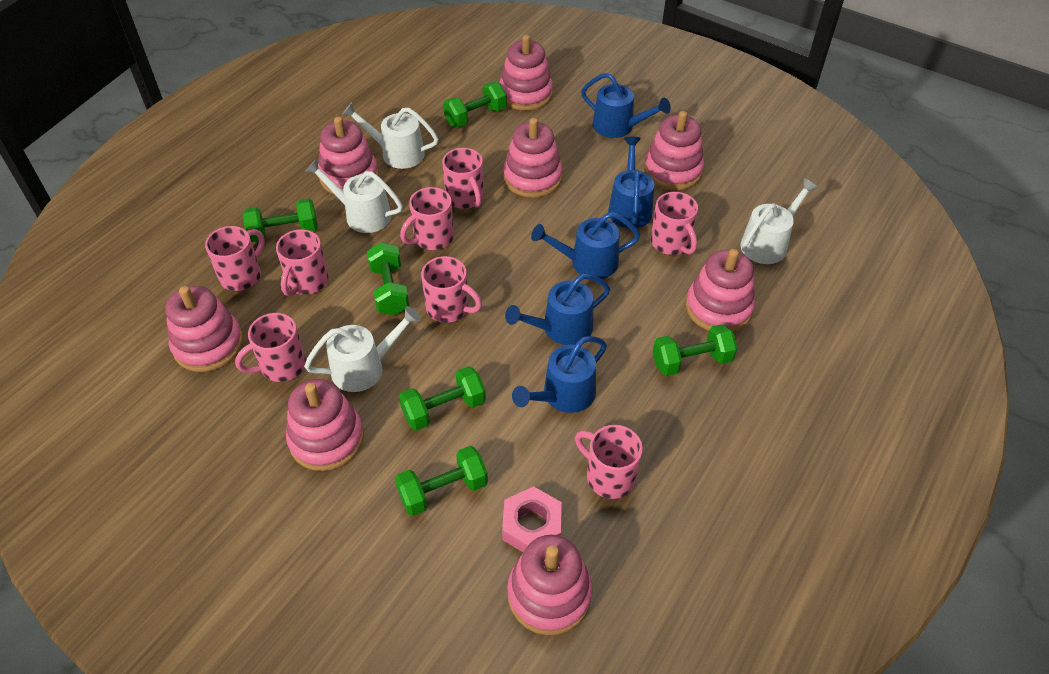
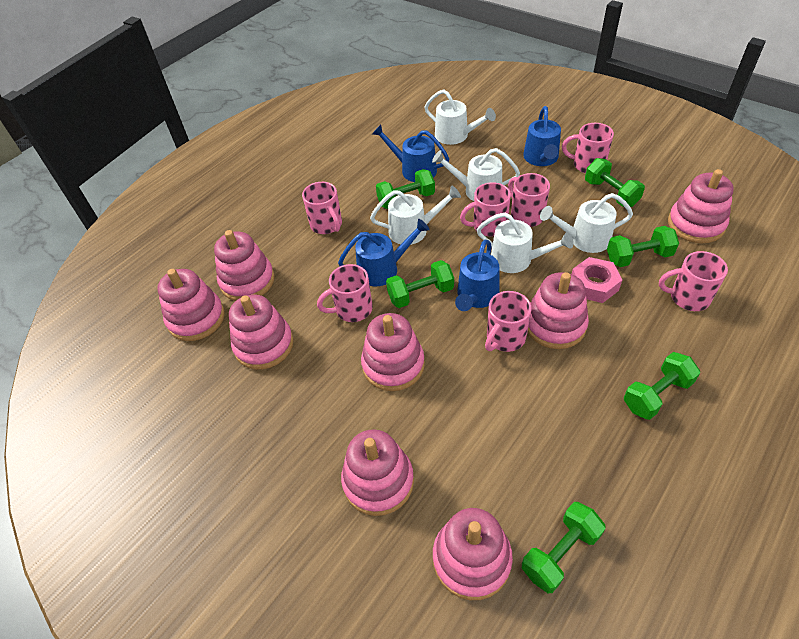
blue watering can: 5 -> 4
pink mug: 8 -> 7
white watering can: 4 -> 5

